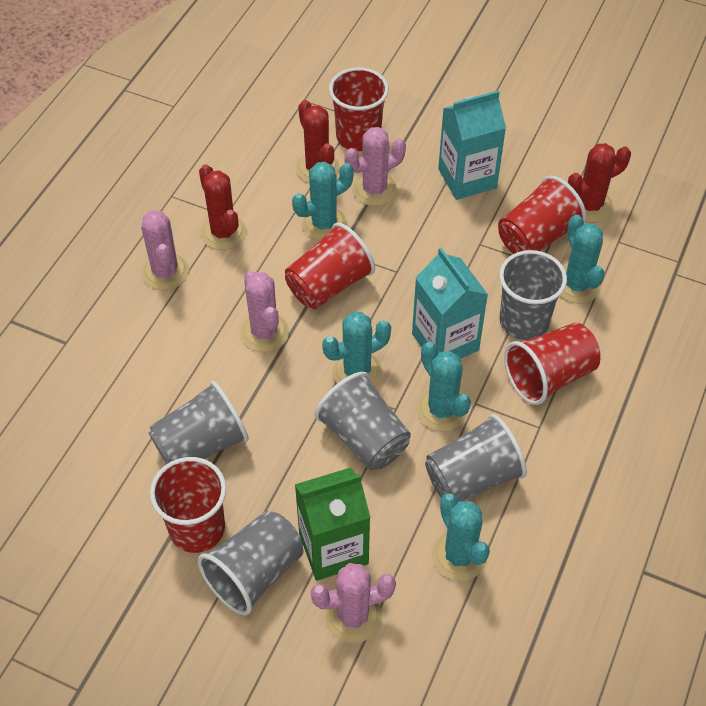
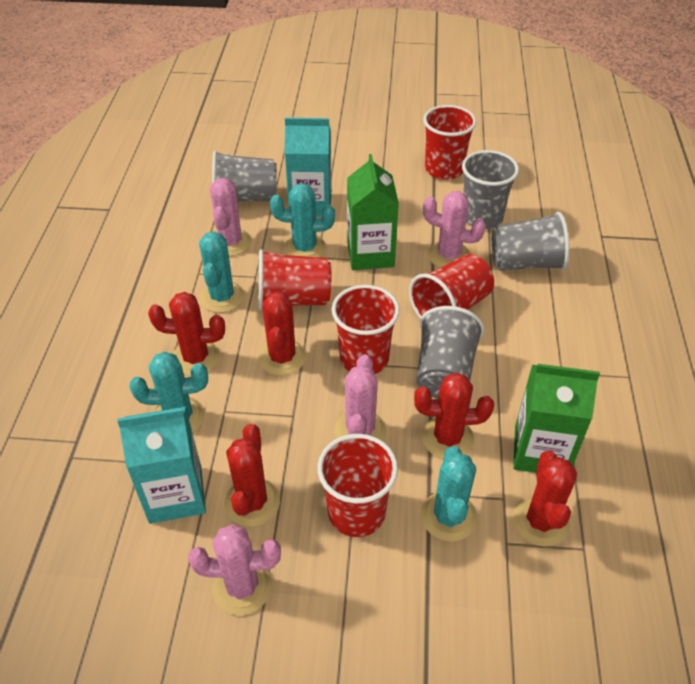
green carton: 1 -> 2
grey cup: 5 -> 4
red cactus: 3 -> 5
turquoise cactus: 5 -> 4

